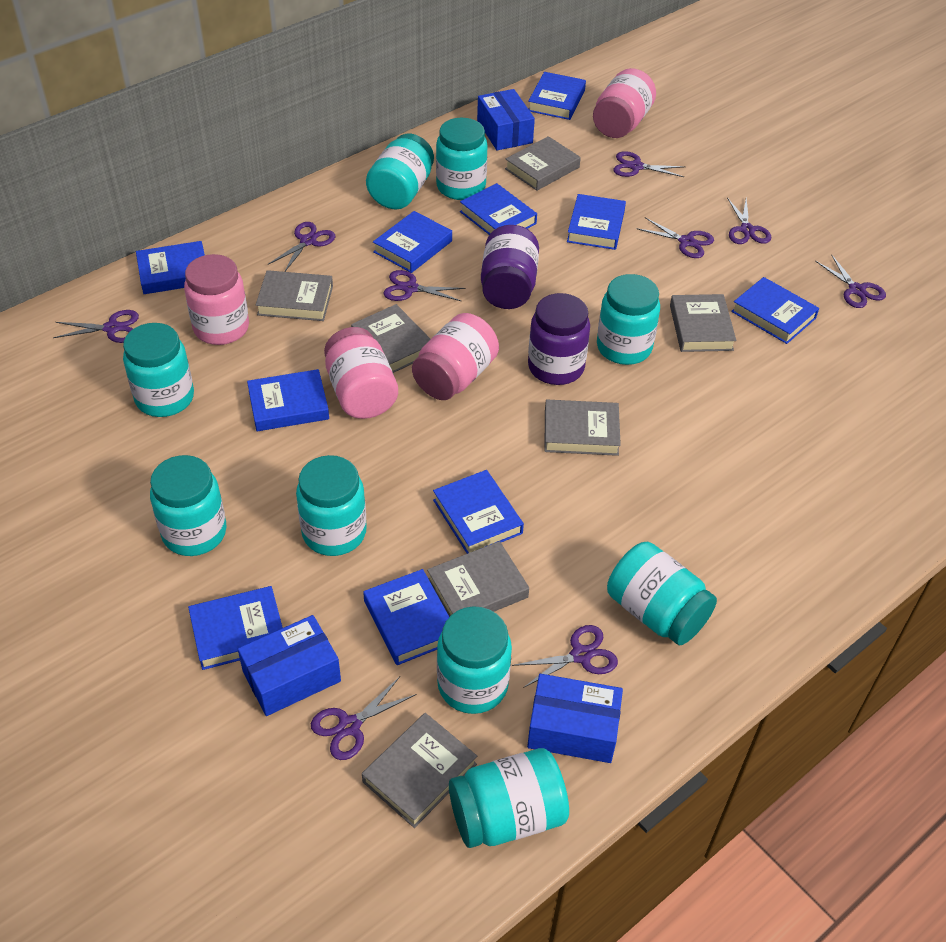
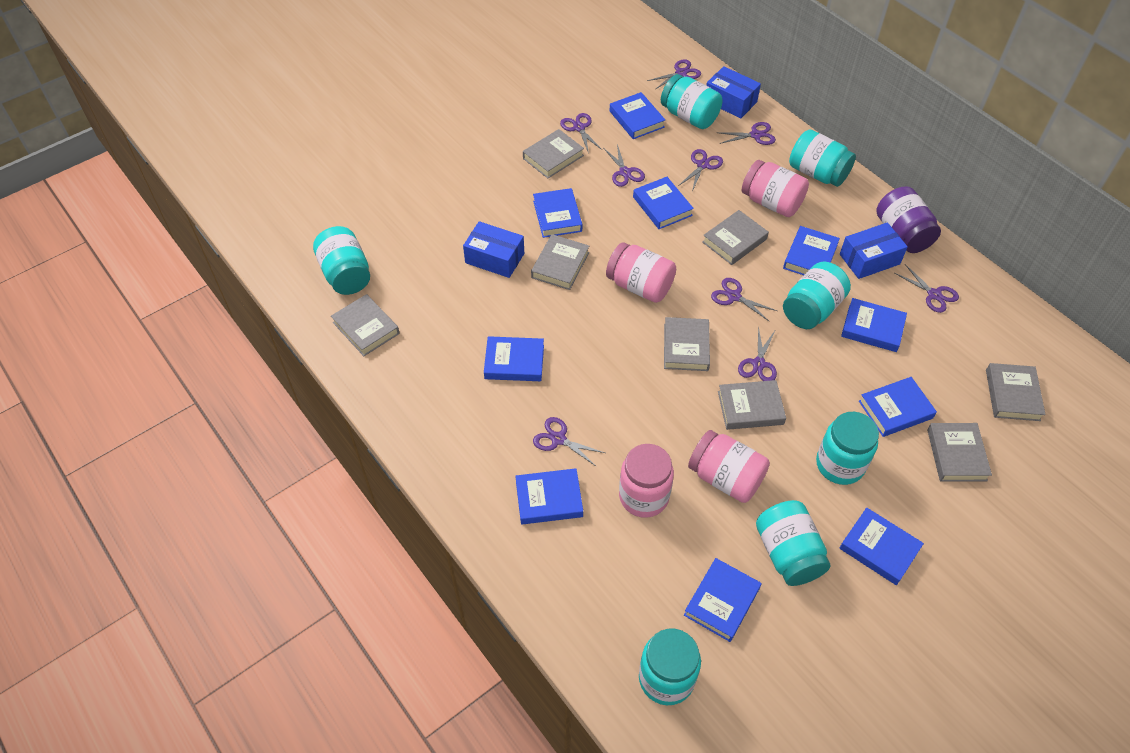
grey book: 7 -> 8
purple jar: 2 -> 1
turquoise jar: 9 -> 7

